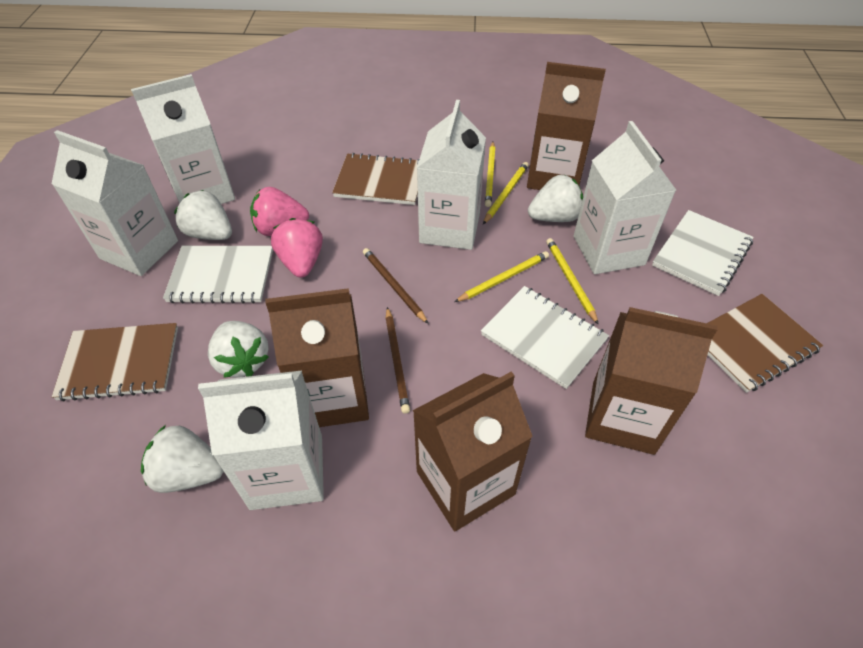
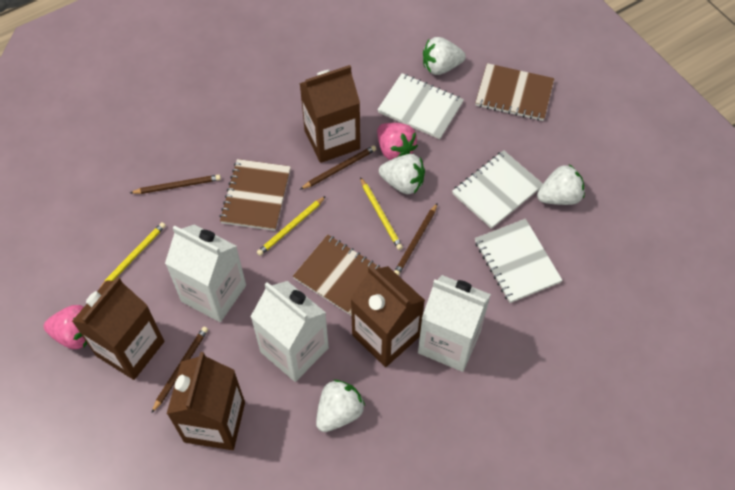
brown pencil: 2 -> 4
white carton: 5 -> 3
yellow pencil: 4 -> 3

